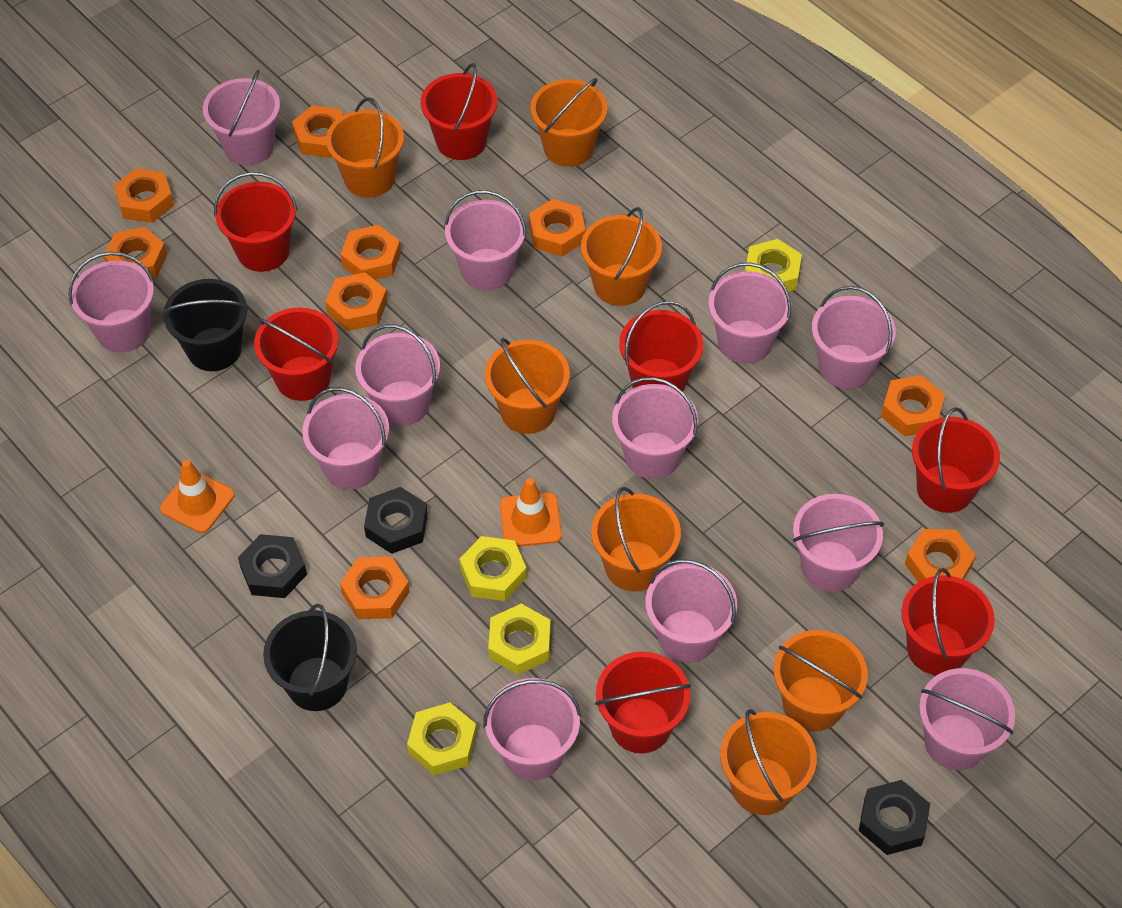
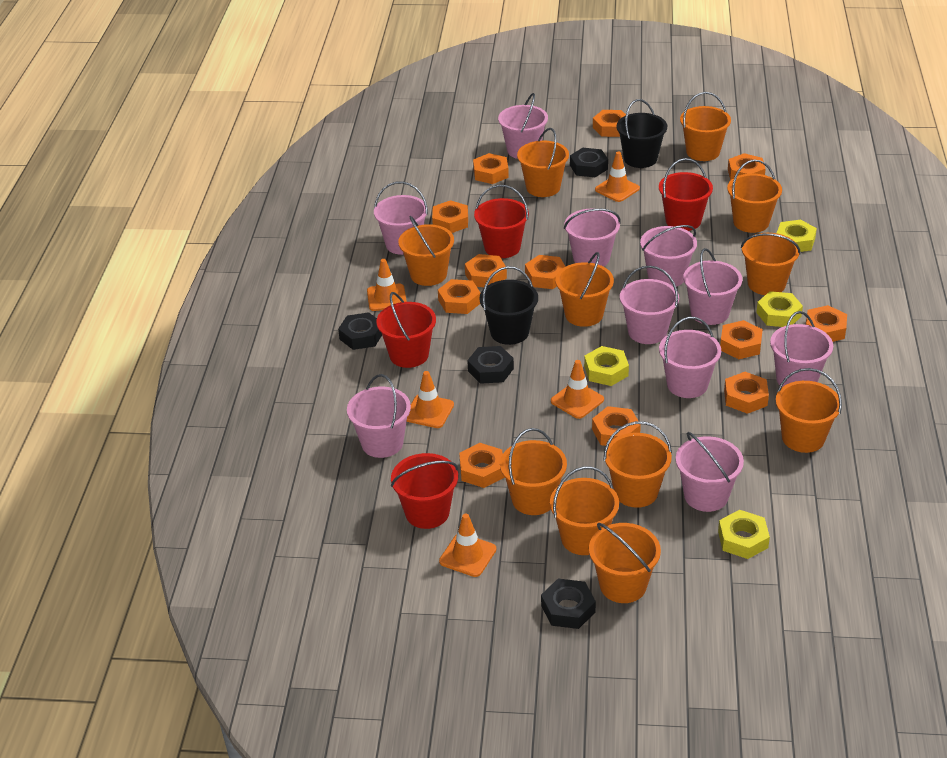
black nut: 3 -> 4
orange bucket: 7 -> 11
orange nut: 9 -> 12
orange traffic cone: 2 -> 5
pink bucket: 12 -> 10
red bucket: 7 -> 4

